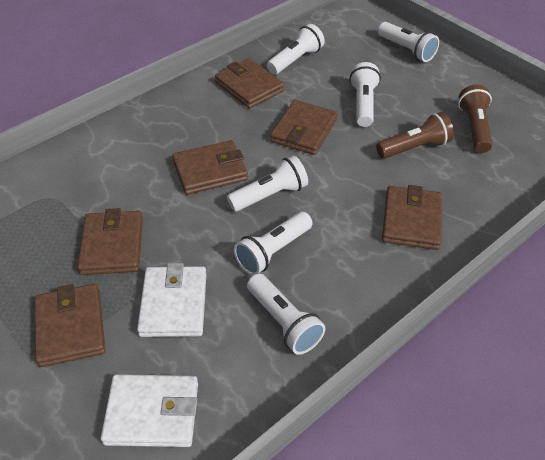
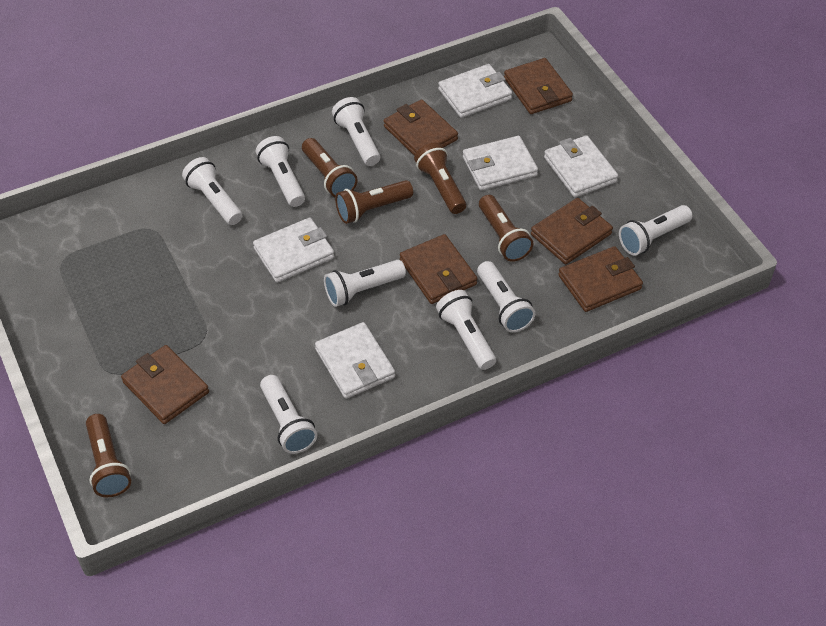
brown flashlight: 2 -> 5
white flashlight: 6 -> 8
white wallet: 2 -> 5

